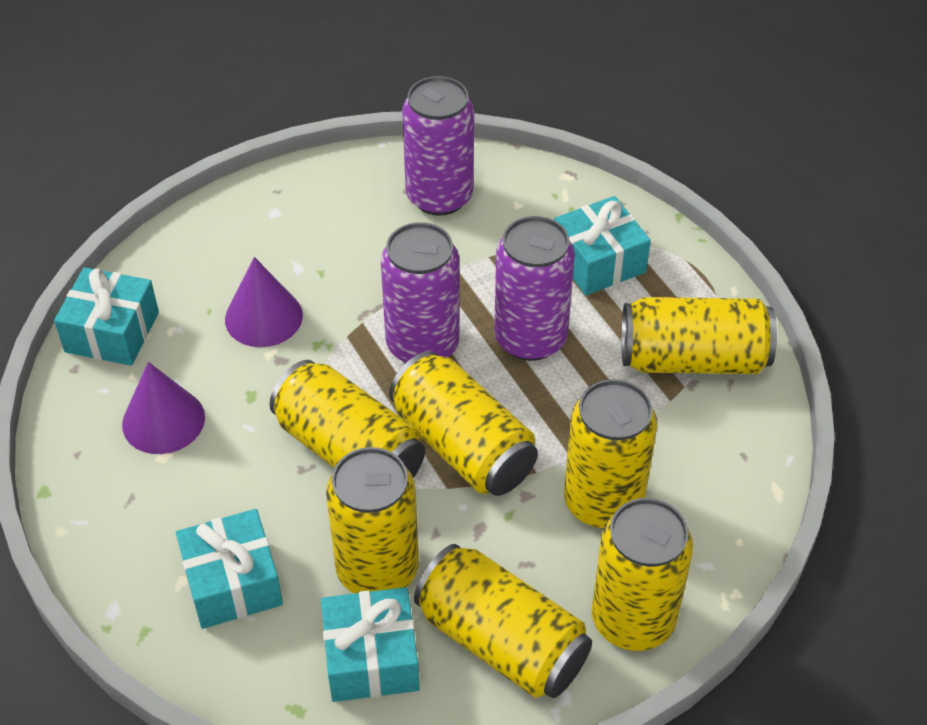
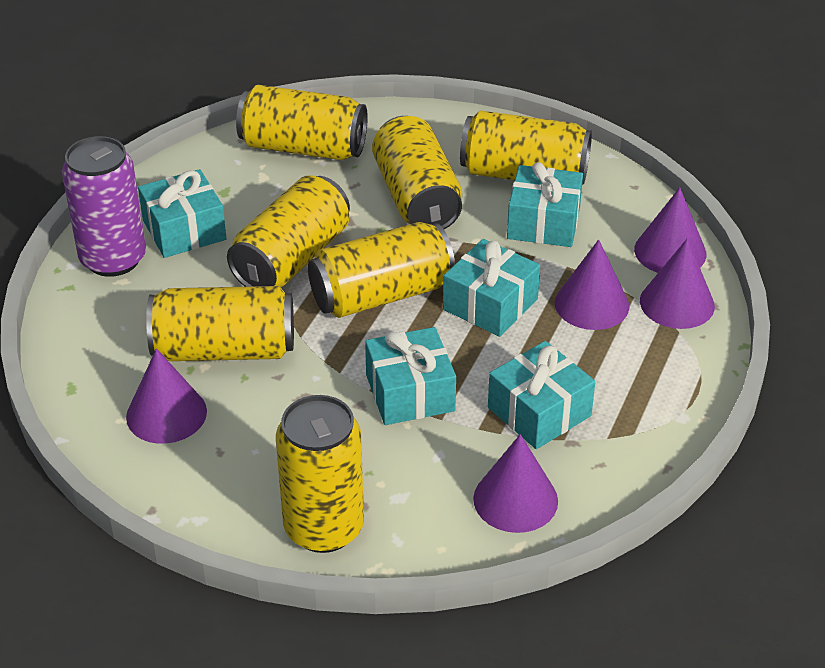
purple can: 3 -> 1
purple cone: 2 -> 5
turquoise gift: 4 -> 5

